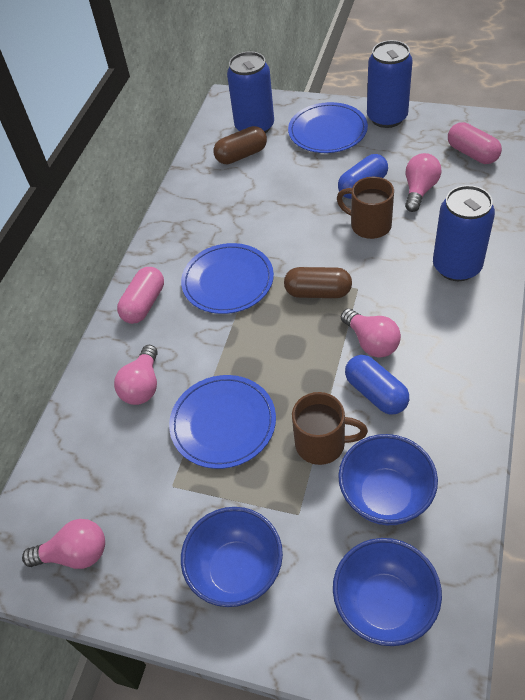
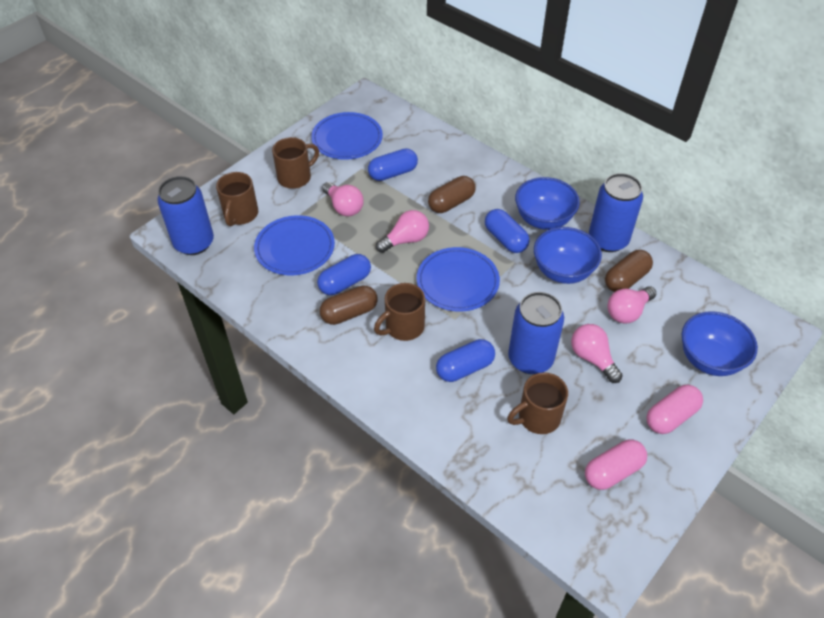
blue capsule: 2 -> 4
brown capsule: 2 -> 3
brown mug: 2 -> 4

